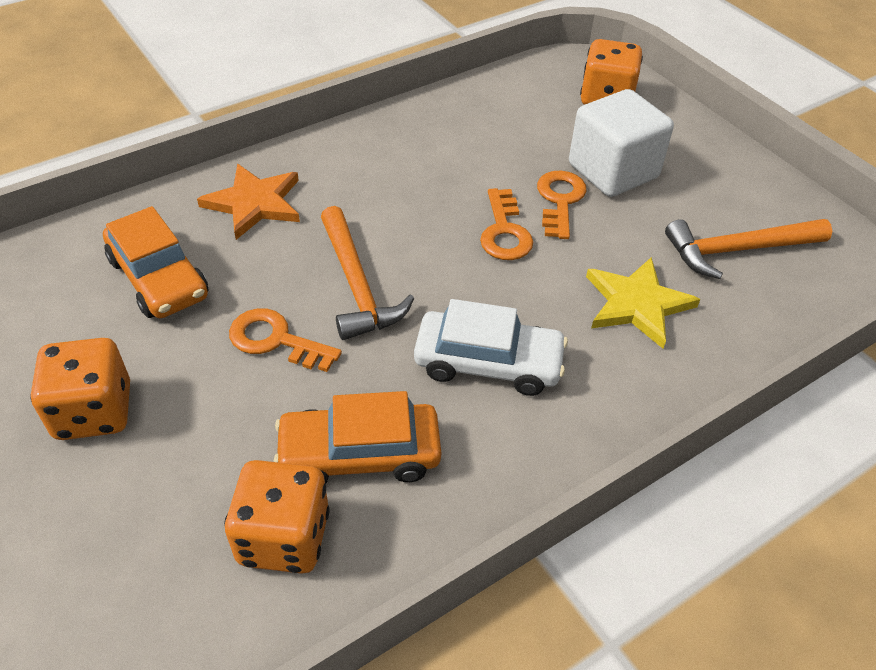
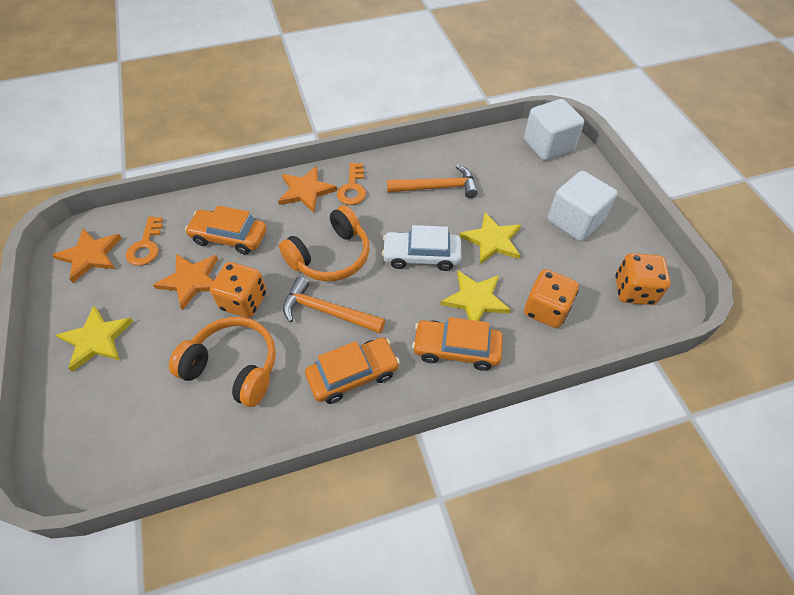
orange car: 2 -> 3
orange headphones: 0 -> 2
orange key: 3 -> 2
orange star: 1 -> 3
white cube: 1 -> 2
yellow star: 1 -> 3

